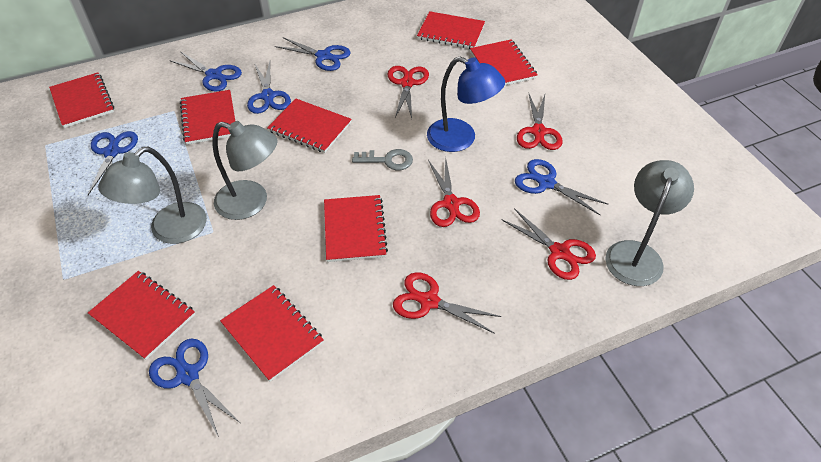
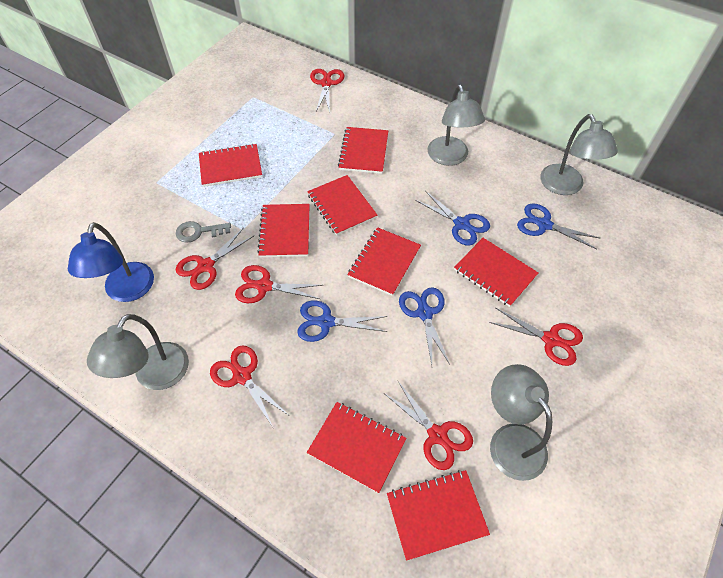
blue scissors: 6 -> 4
grey lamp: 3 -> 4
red scissors: 5 -> 6

